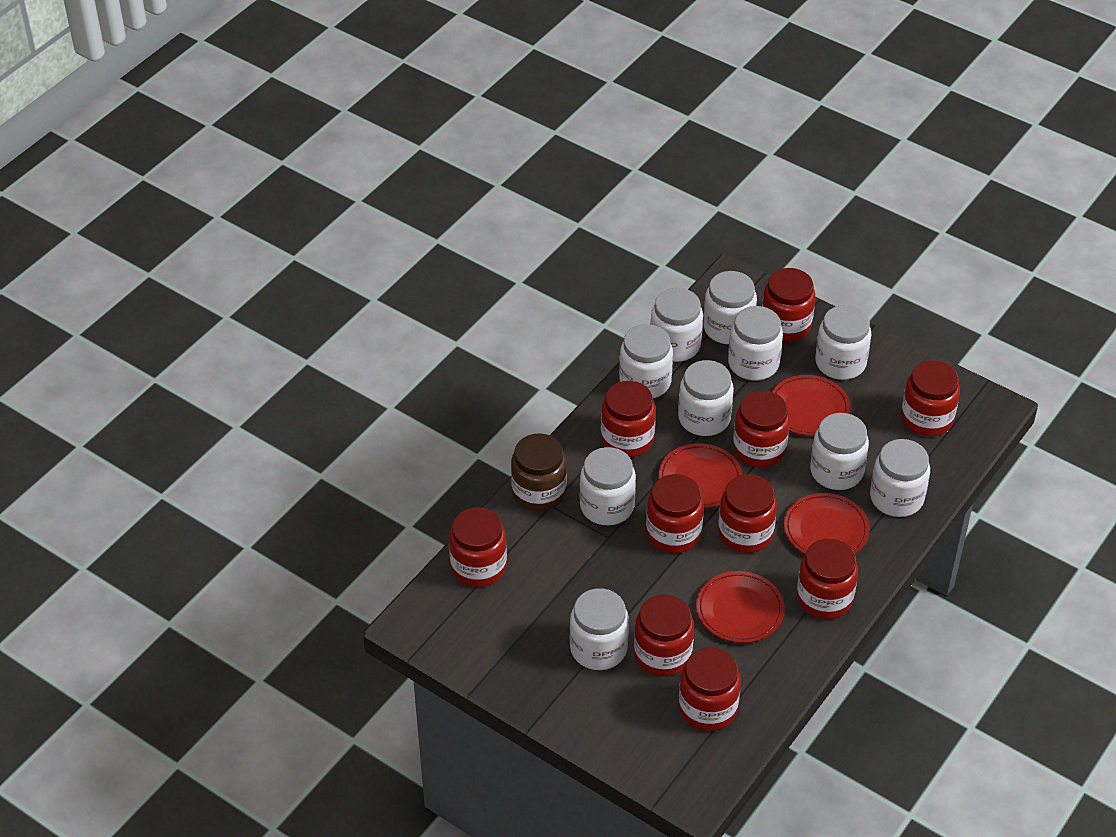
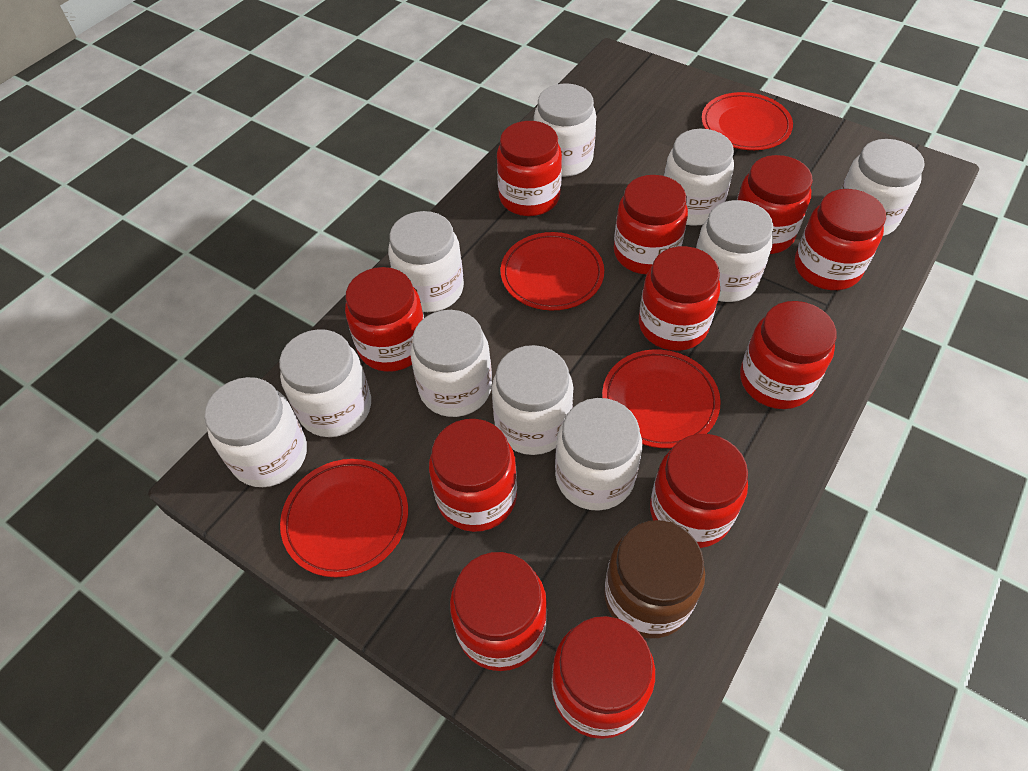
red jar: 10 -> 11

